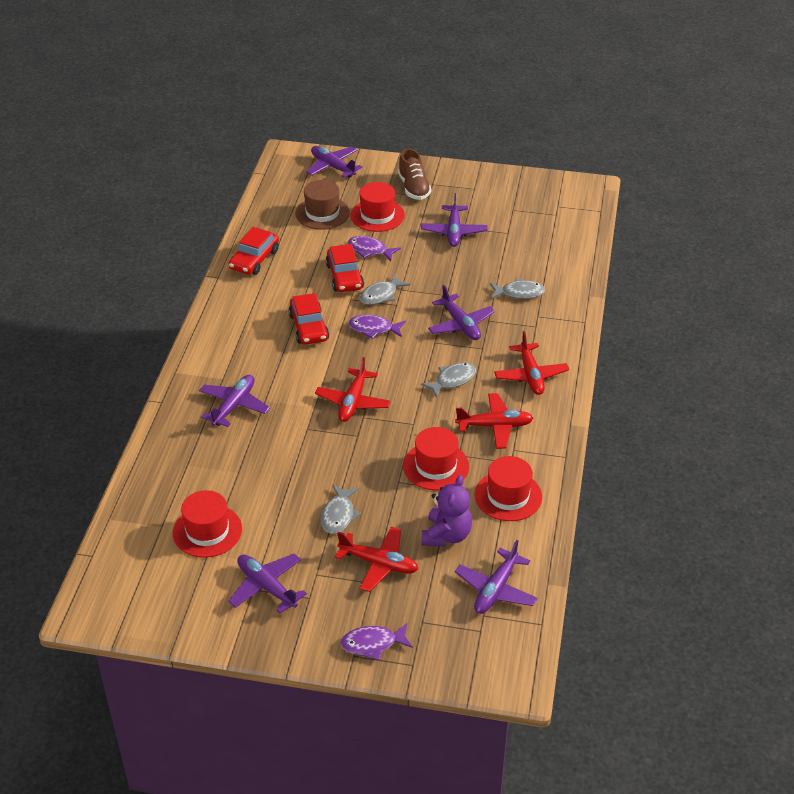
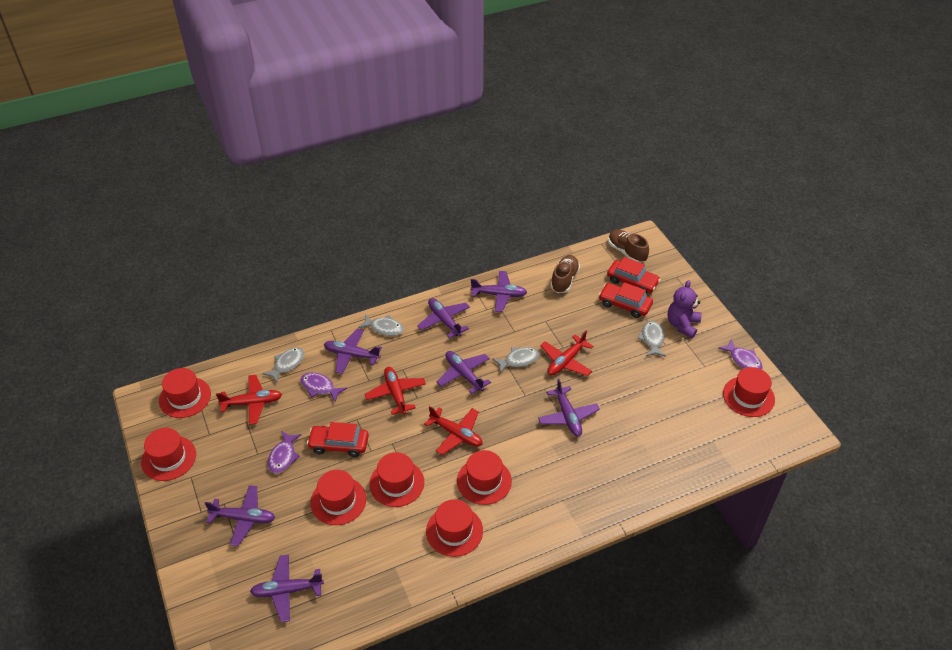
brown hat: 1 -> 0
brown shoe: 1 -> 2
purple plane: 6 -> 7
red hat: 4 -> 7

